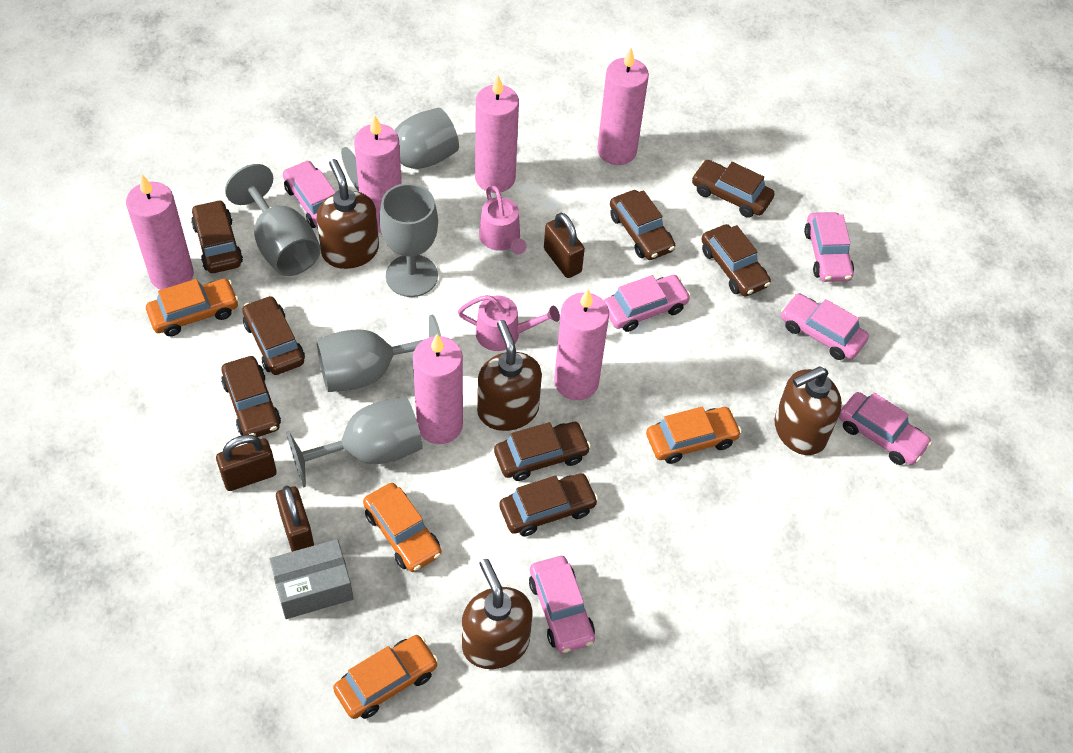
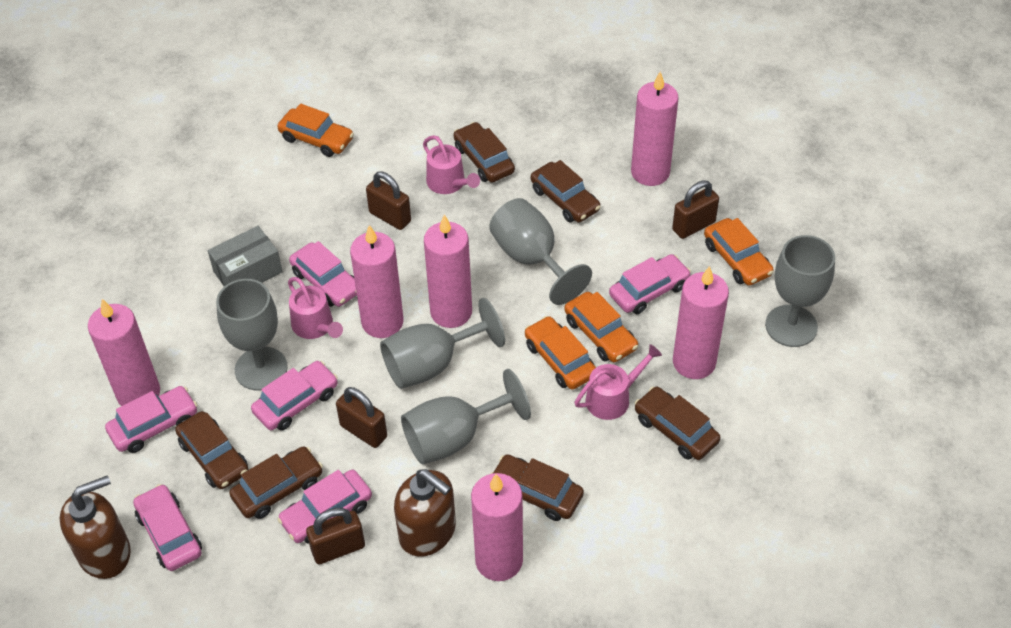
brown car: 8 -> 6
brown padlock: 3 -> 4
brown soap dispenser: 4 -> 2
pink watering can: 2 -> 3

